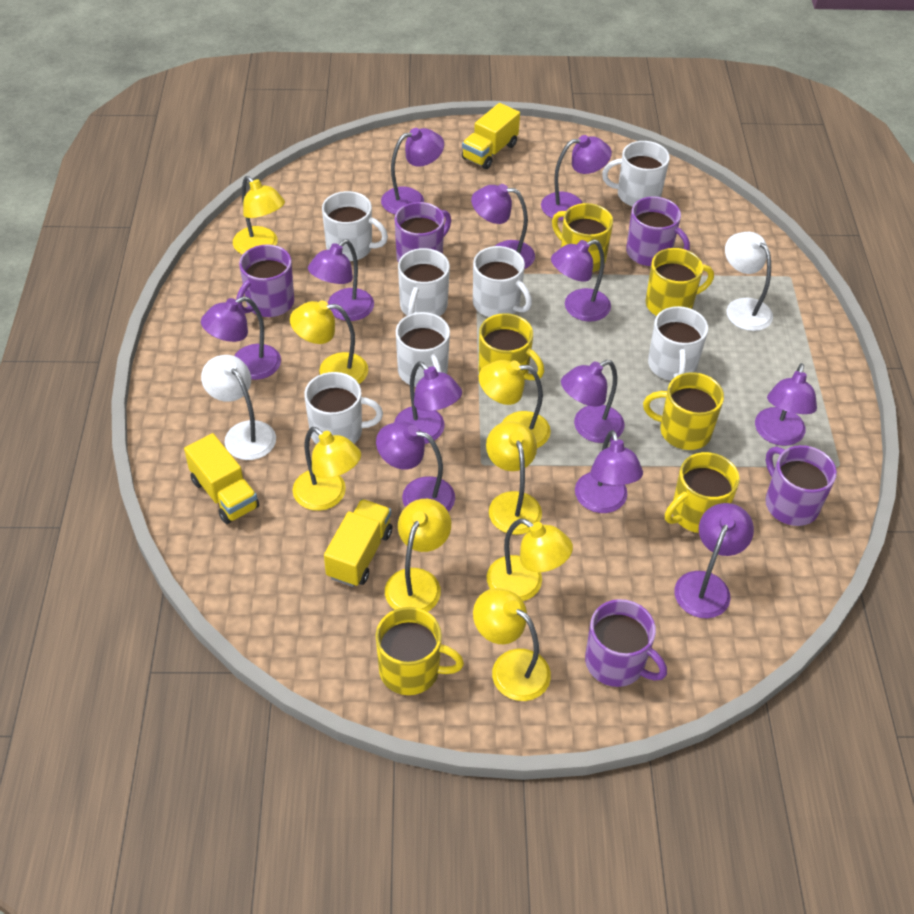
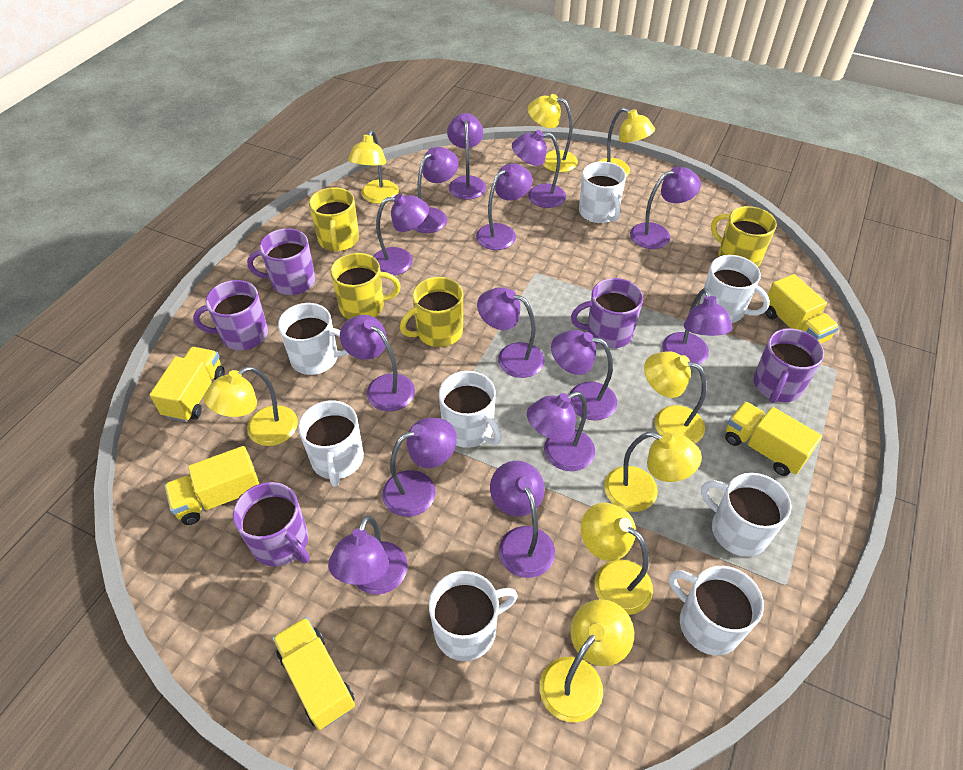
purple lamp: 12 -> 14
white lamp: 2 -> 0
white mug: 7 -> 8
yellow mug: 6 -> 4
yellow truck: 3 -> 5

